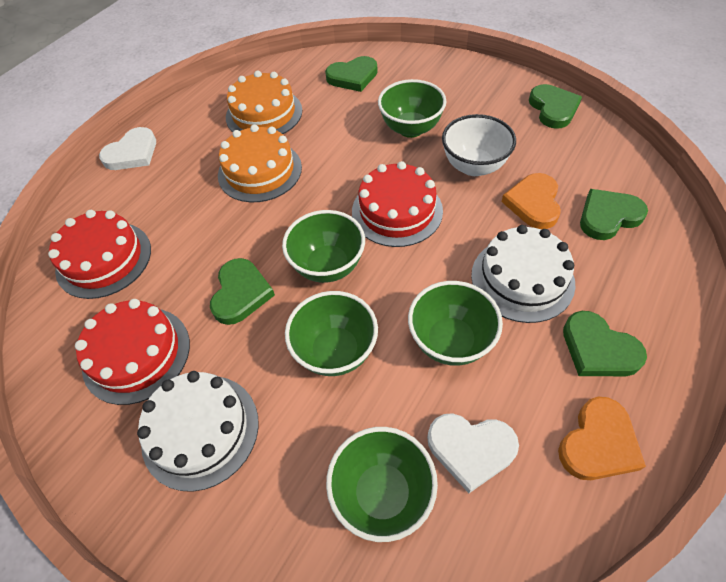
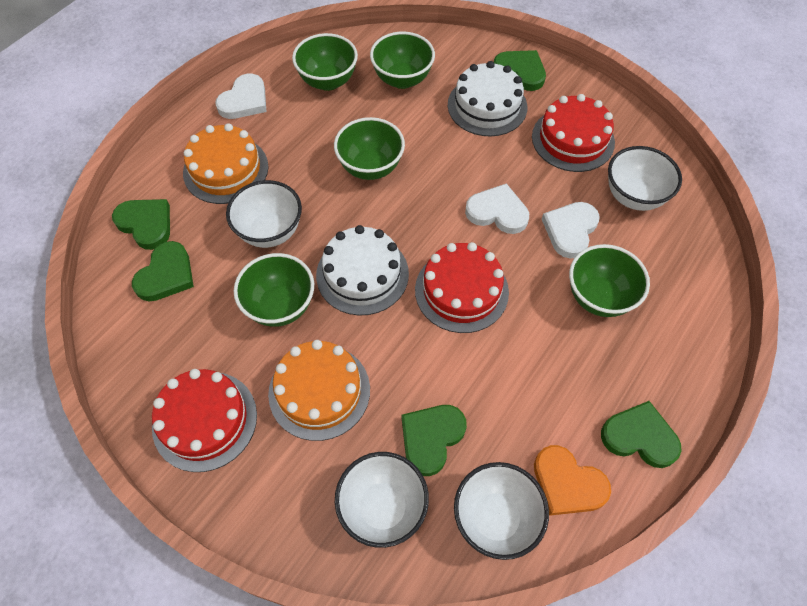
orange heart: 2 -> 1
white bowl: 1 -> 4
white heart: 2 -> 3

